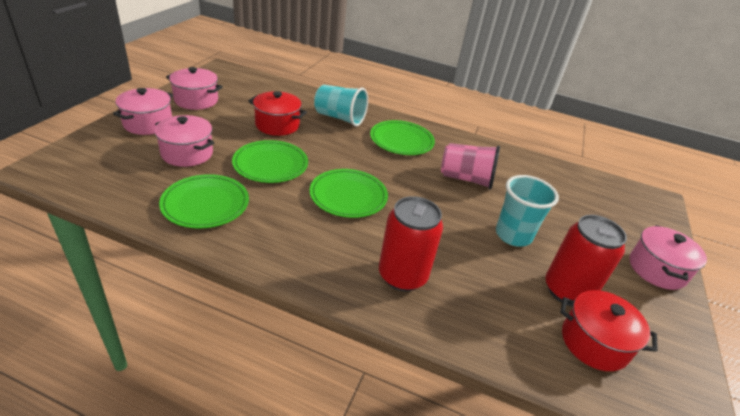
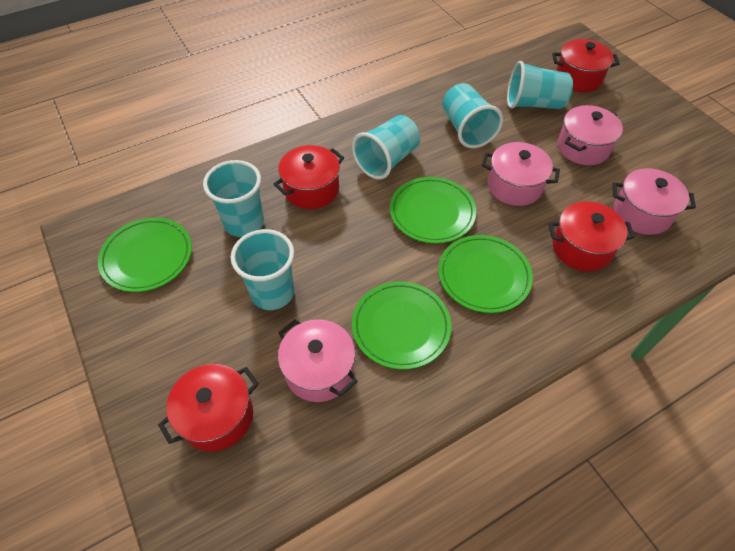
pink cup: 1 -> 0
red can: 2 -> 0
red pot: 2 -> 4
turquoise cup: 2 -> 5

